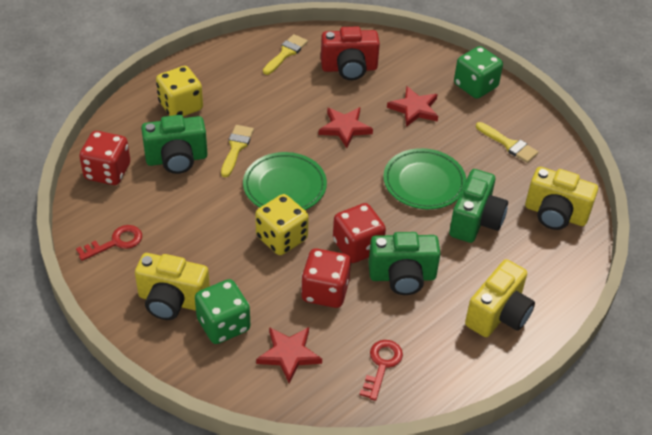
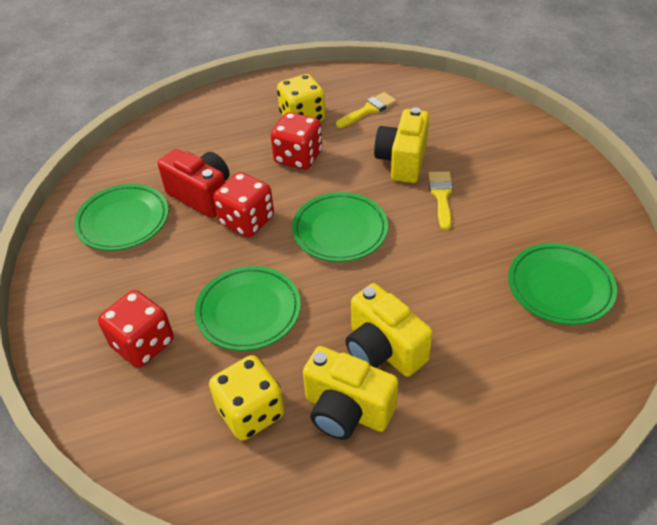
green camera: 3 -> 0
green dice: 2 -> 0
green plate: 2 -> 4
red key: 2 -> 0
red star: 3 -> 0
yellow brush: 3 -> 2

